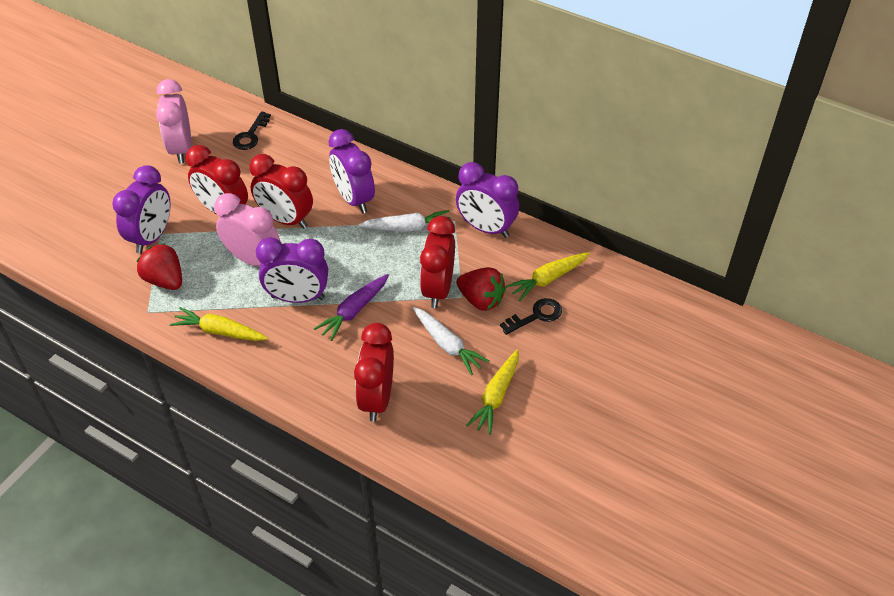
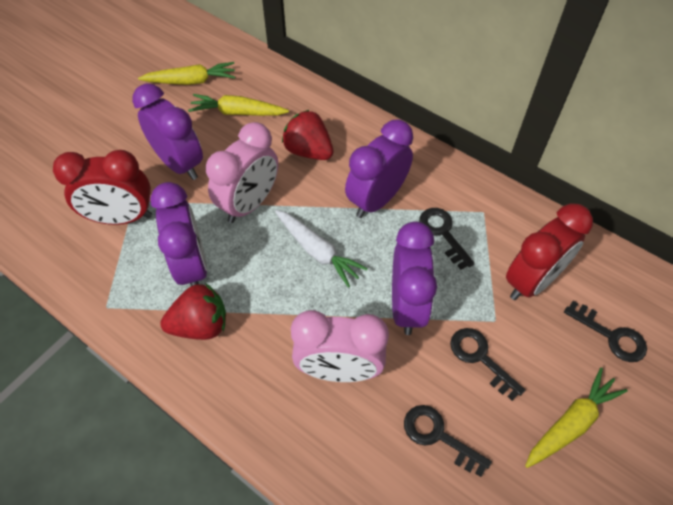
black key: 2 -> 4
purple carrot: 1 -> 0
red clock: 4 -> 2
white carrot: 2 -> 1

